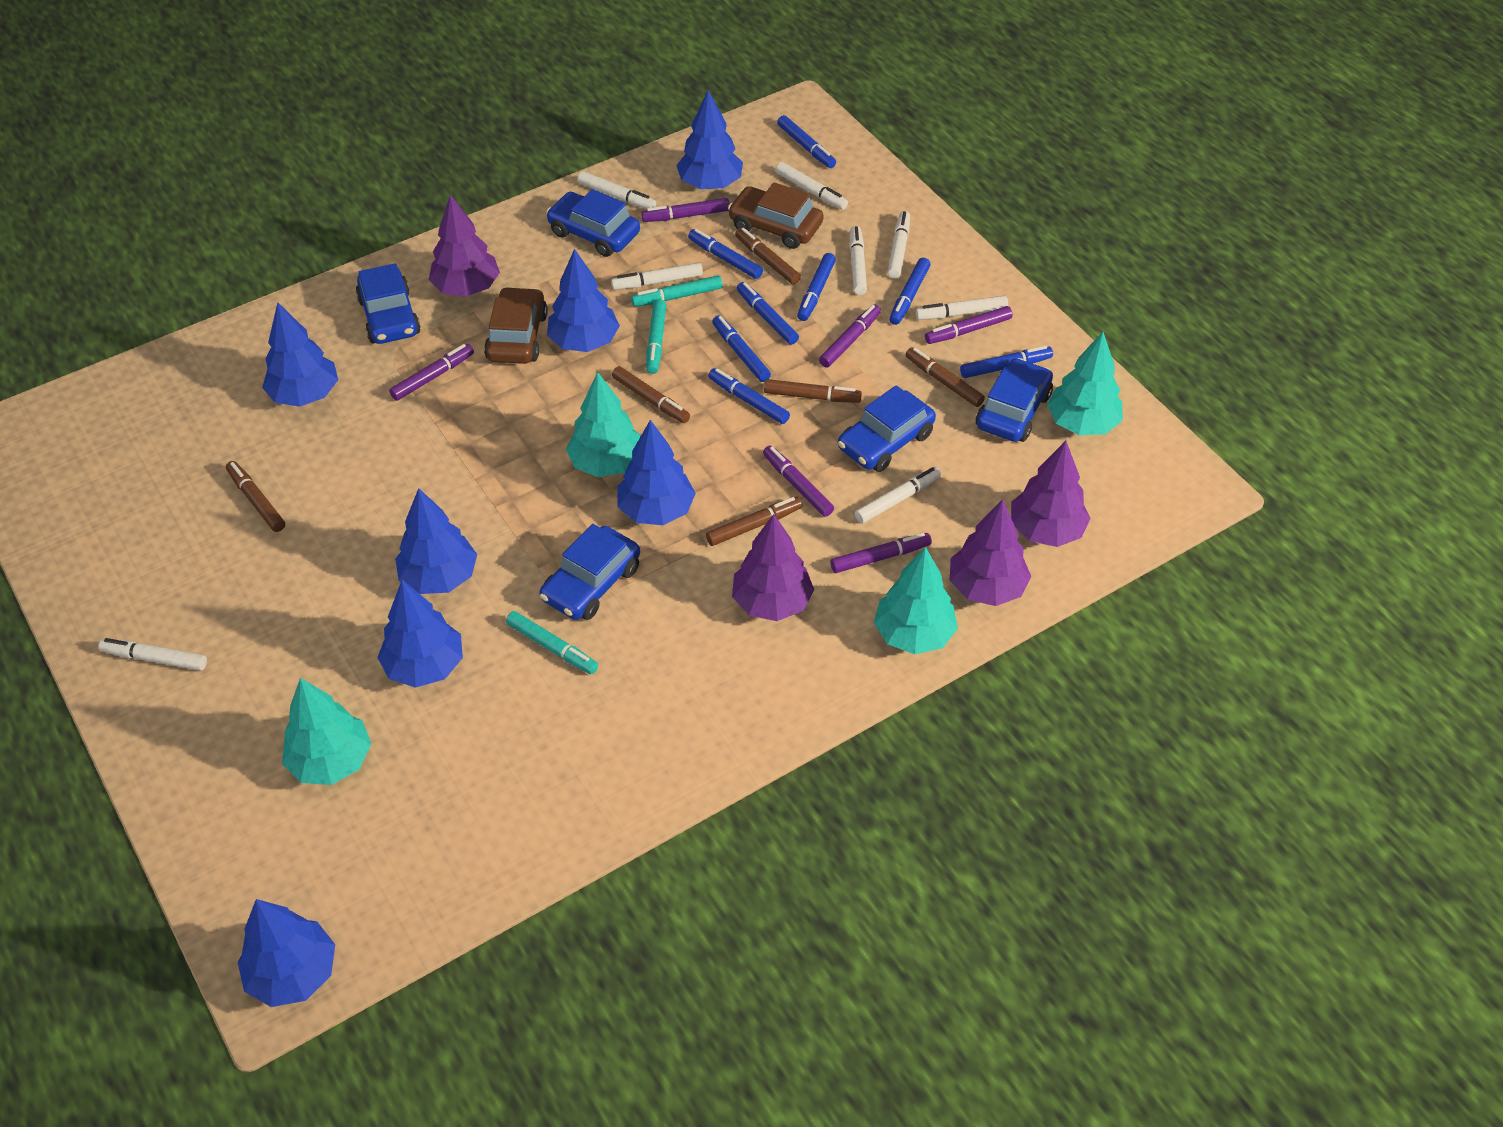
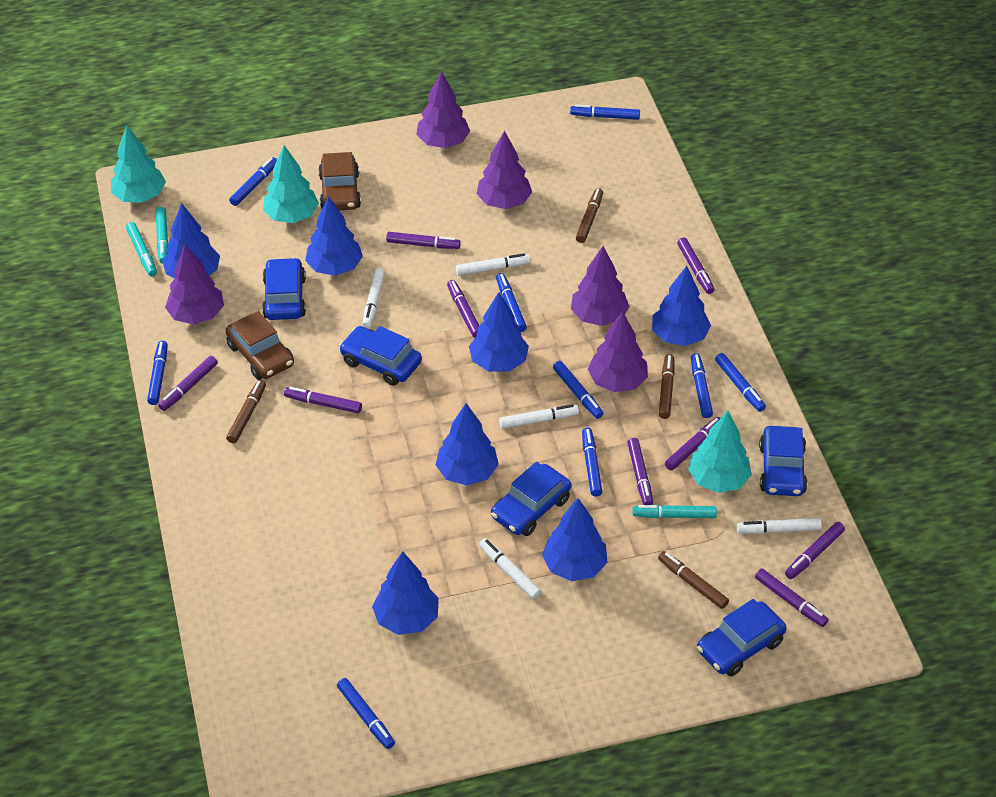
blue marker: 8 -> 9
brown marker: 6 -> 4
purple marker: 6 -> 9
purple tree: 4 -> 5
turquoise tree: 4 -> 3
white marker: 8 -> 5

